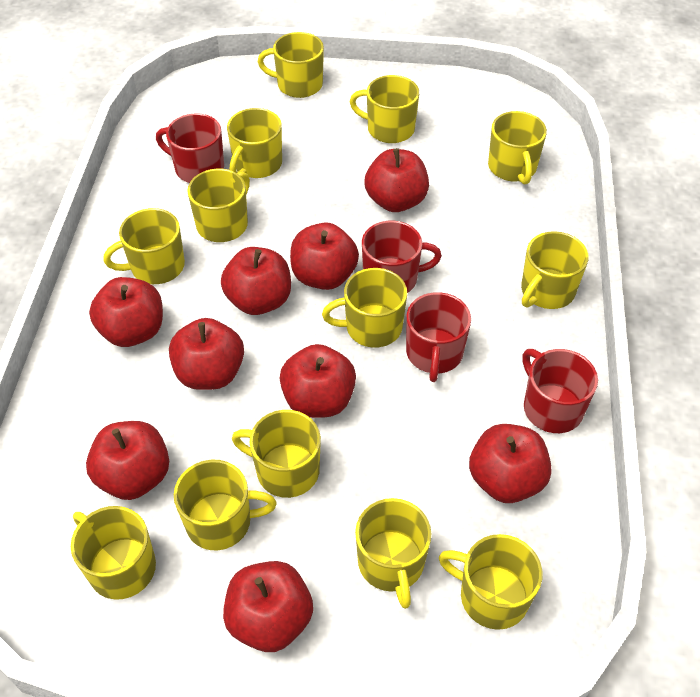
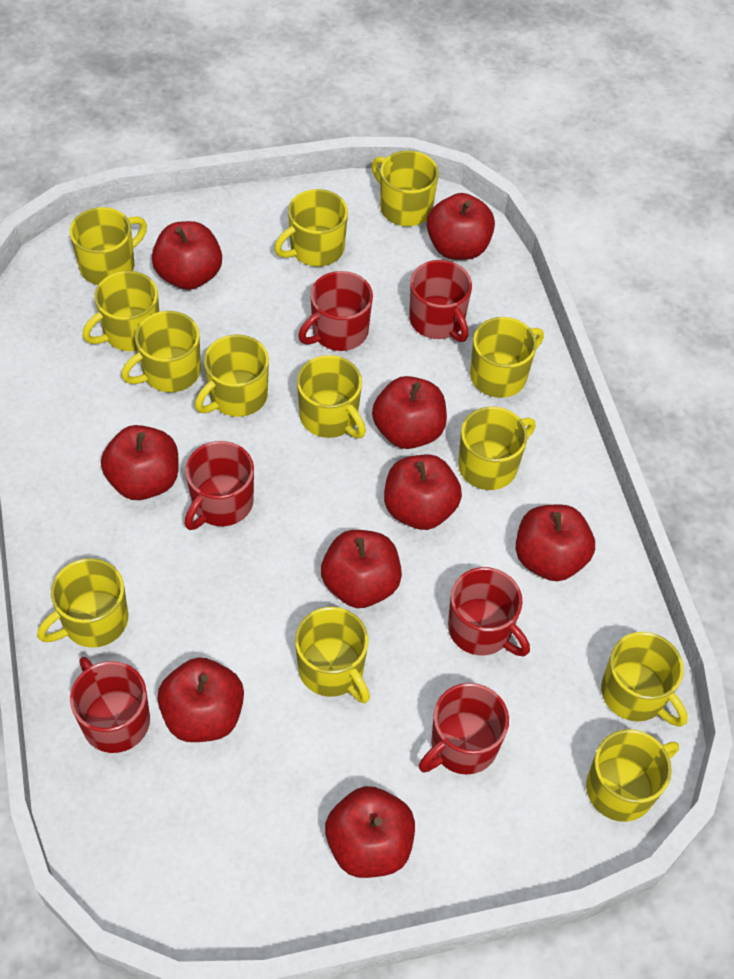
red mug: 4 -> 6

